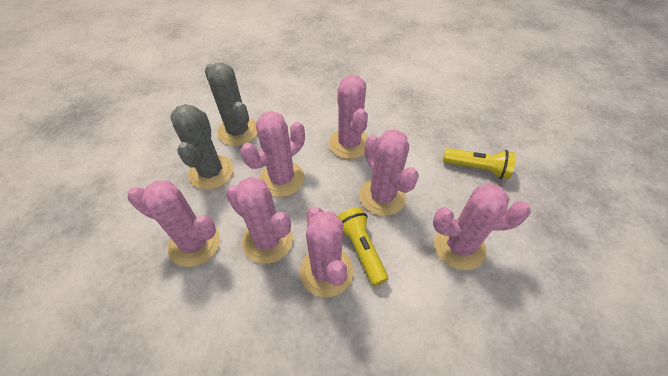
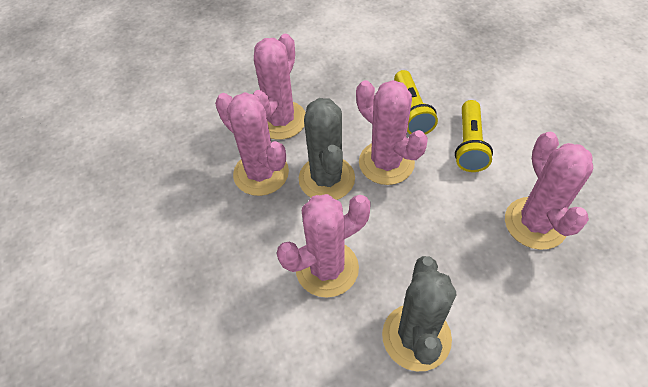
pink cactus: 7 -> 5

